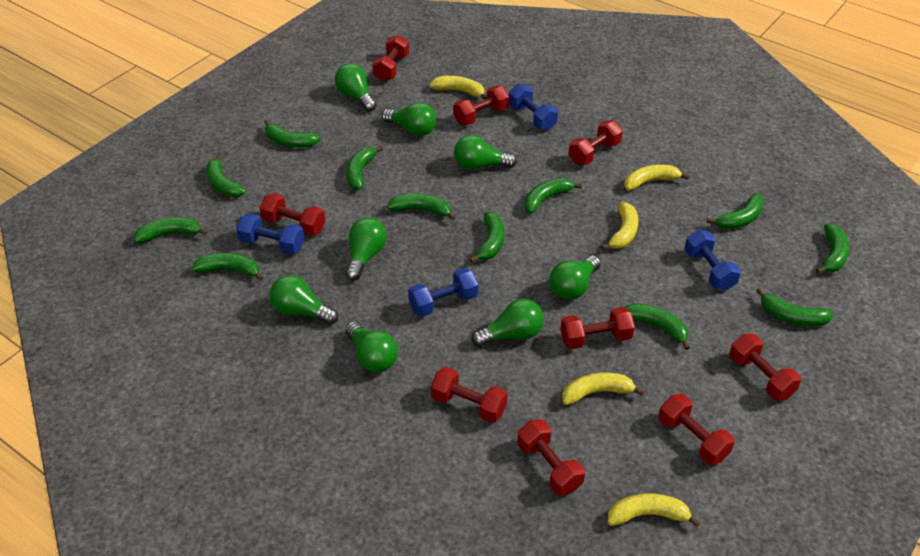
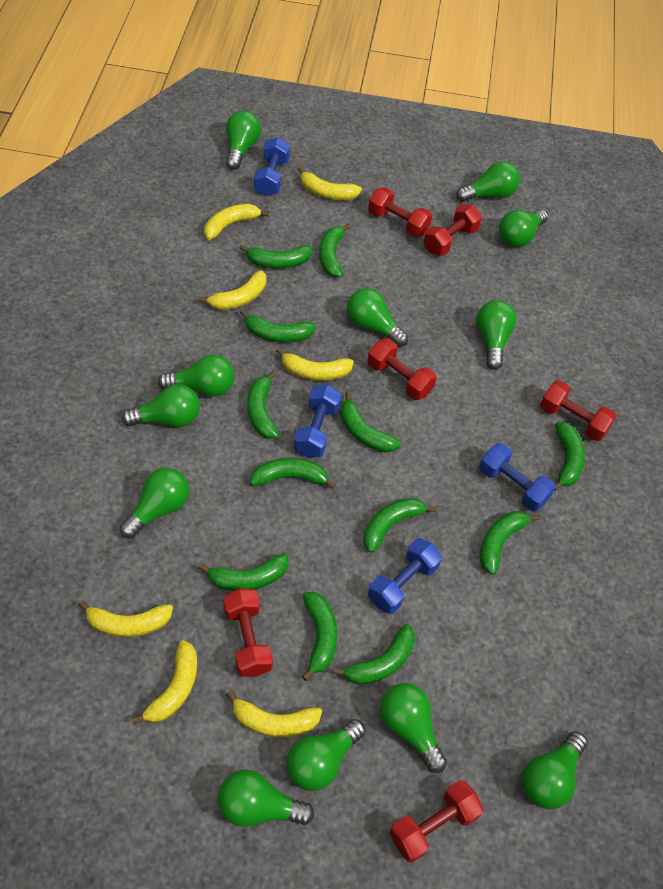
green light bulb: 8 -> 12
red dumbbell: 9 -> 6
yellow banana: 5 -> 7

